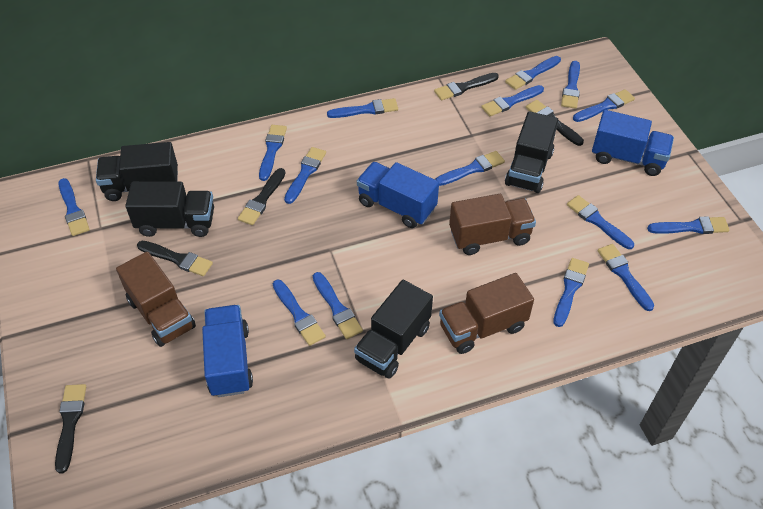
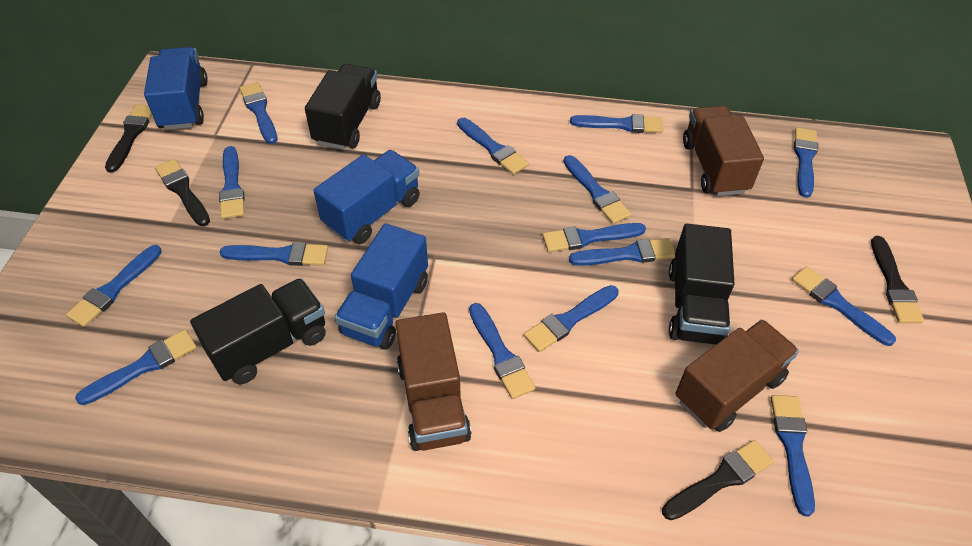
black brush: 5 -> 4
black truck: 4 -> 3

